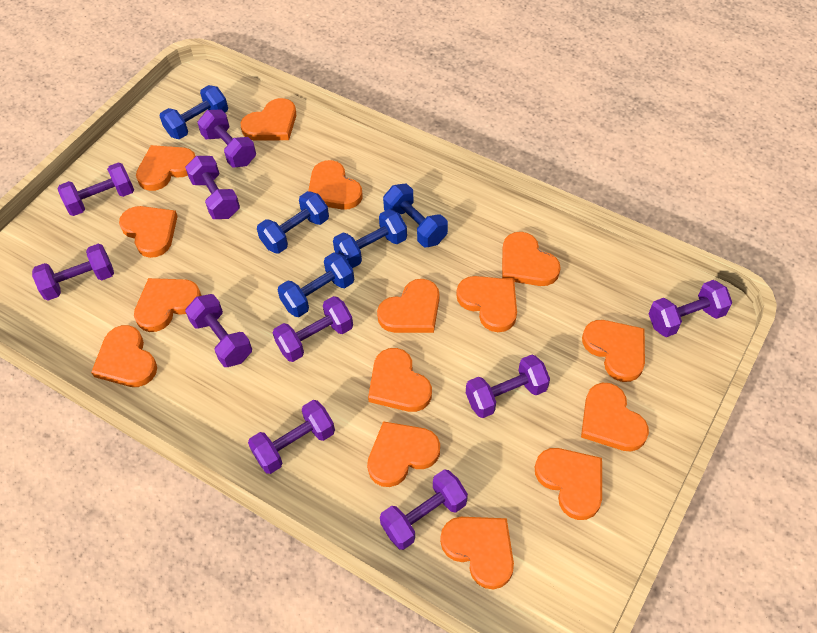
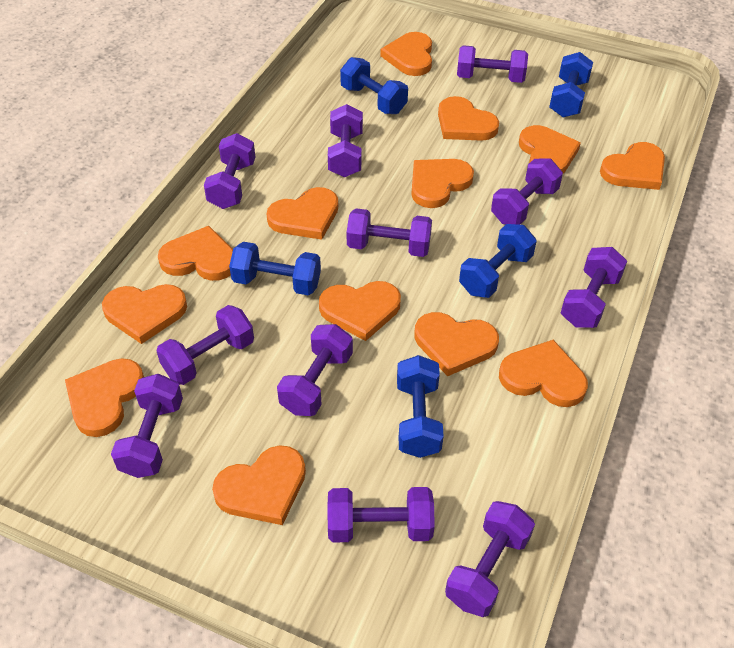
orange heart: 15 -> 13
purple dumbbell: 10 -> 11

